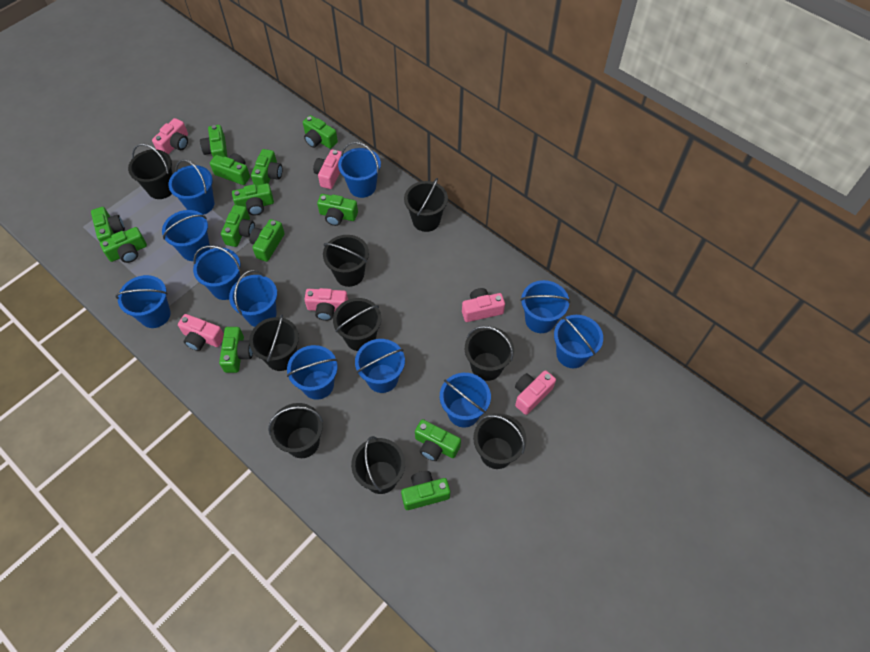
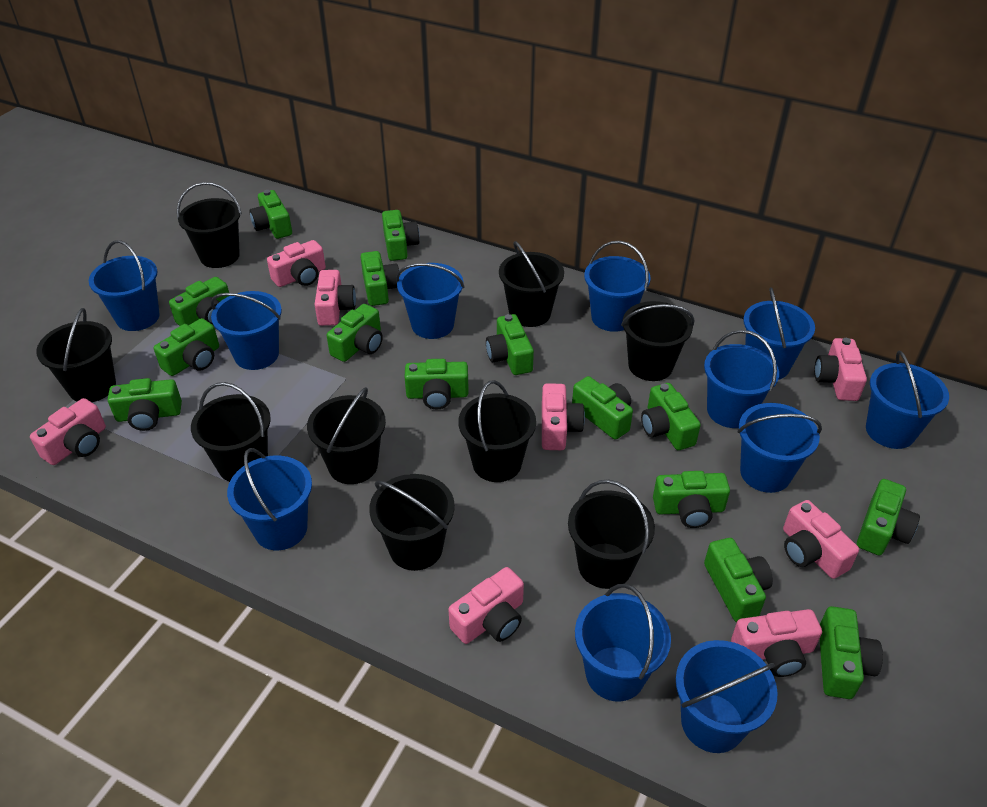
green camera: 13 -> 15
pink camera: 6 -> 8

